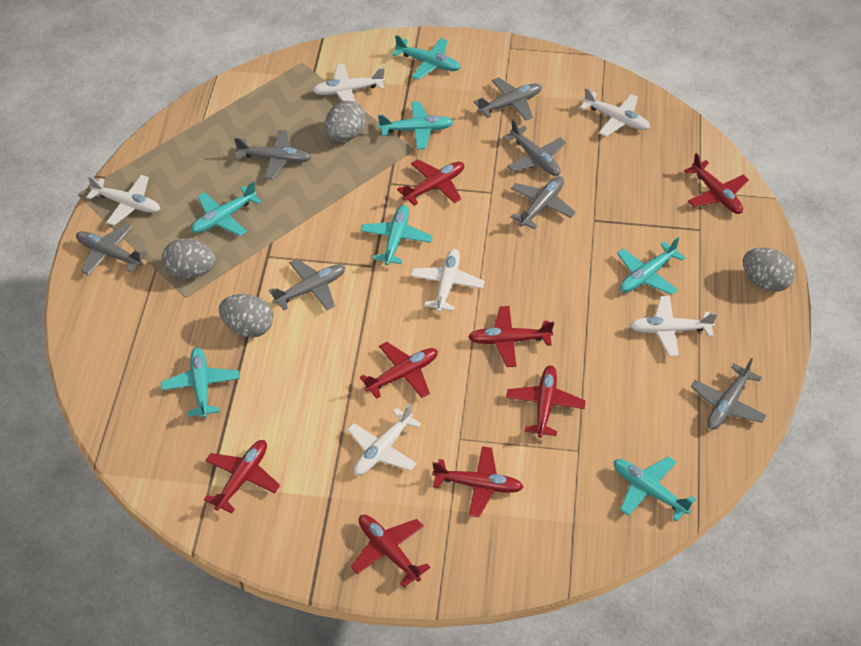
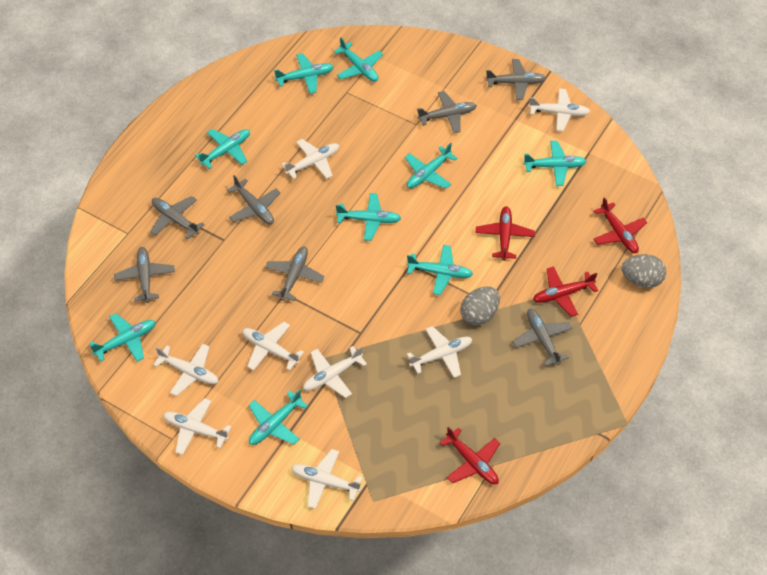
grey egg: 4 -> 2
red plane: 8 -> 4
turquoise plane: 7 -> 9
white plane: 6 -> 8

